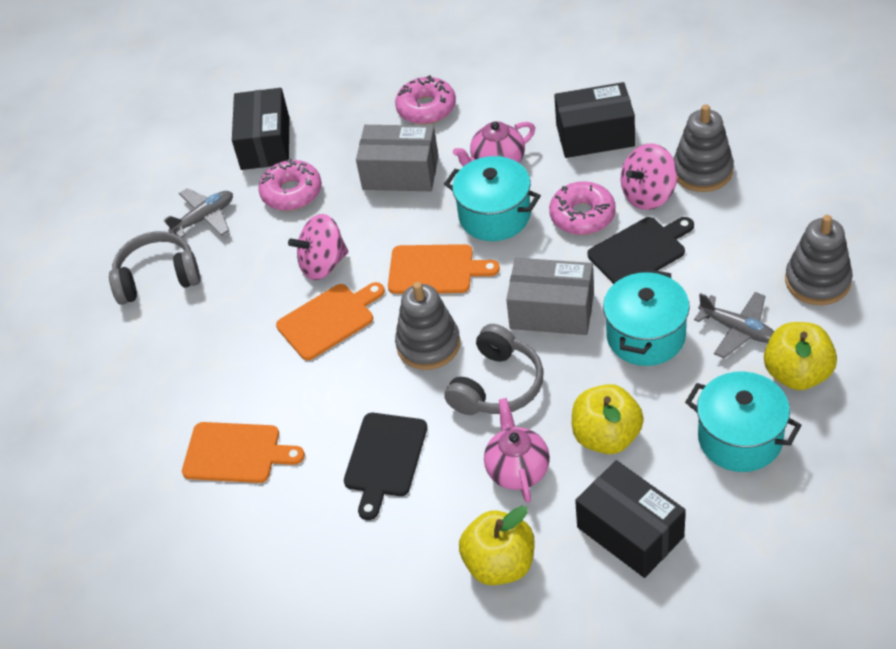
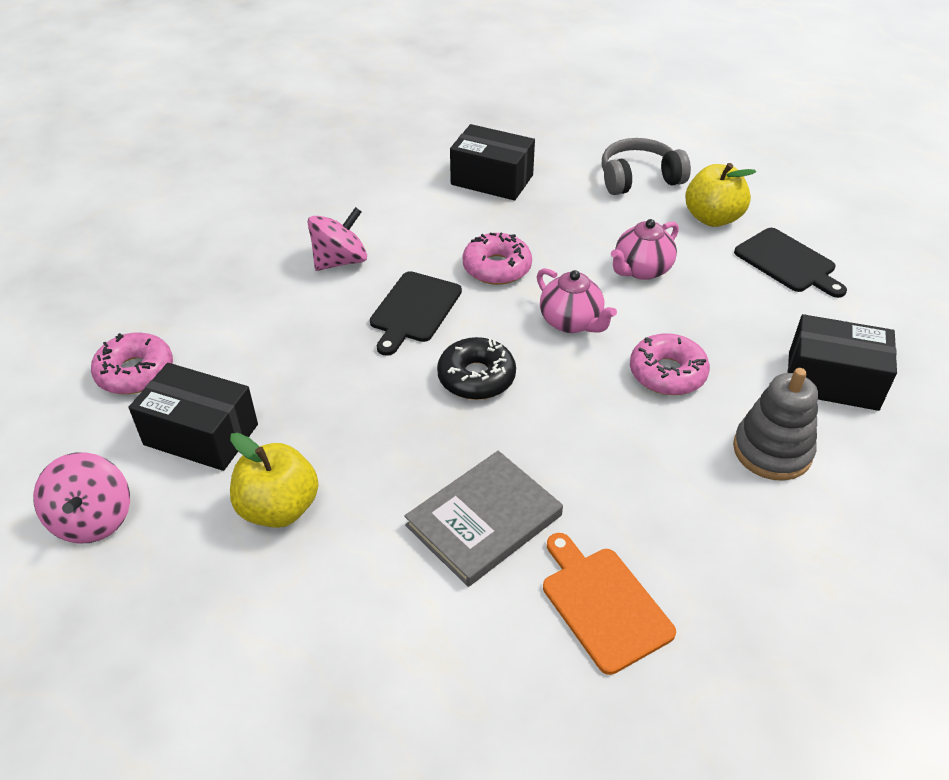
black donut: 0 -> 1
grey book: 0 -> 1
grey box: 2 -> 0
grey headphones: 2 -> 1
grey plane: 2 -> 0
grey stacking toy: 3 -> 1
orange cutting board: 3 -> 1
turquoise pot: 3 -> 0
yellow apple: 3 -> 2

